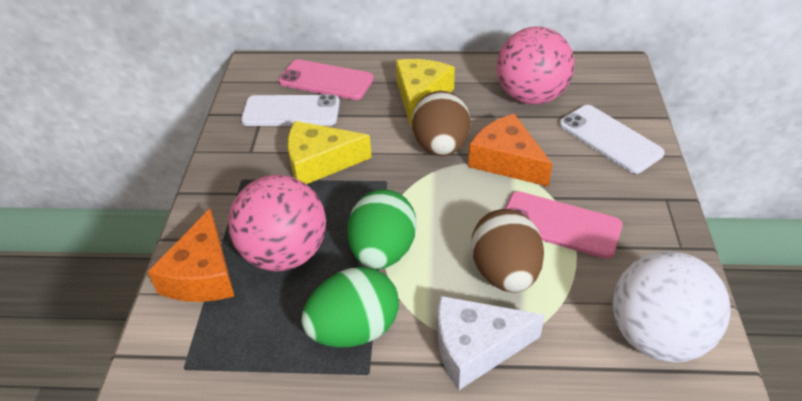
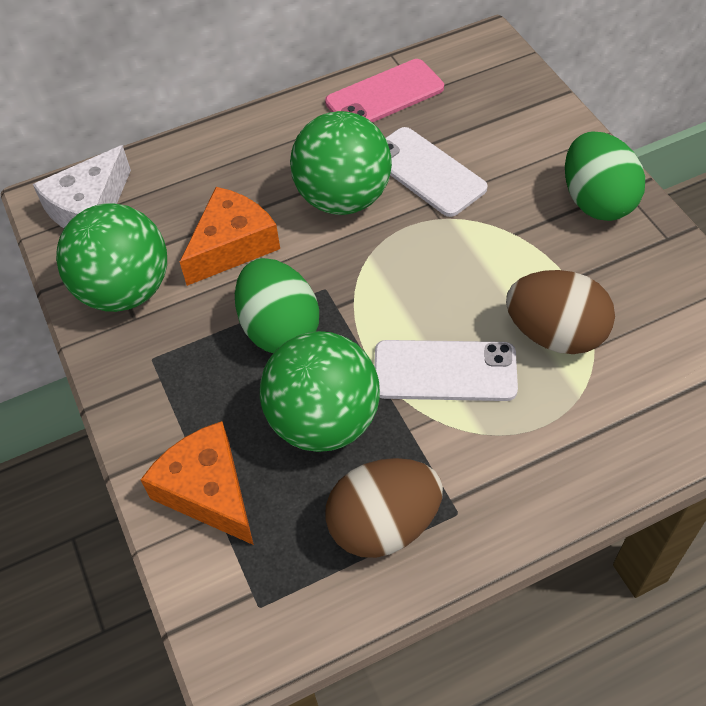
green ball: 0 -> 3
pink ball: 2 -> 0
pink phone: 2 -> 1
white ball: 1 -> 0
yellow cheese: 2 -> 0

